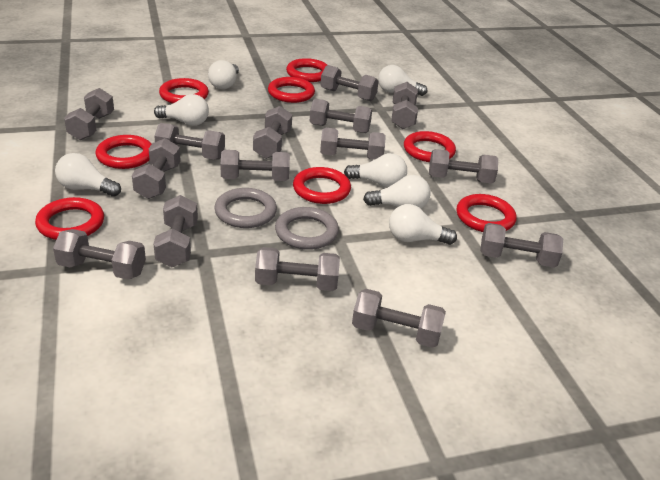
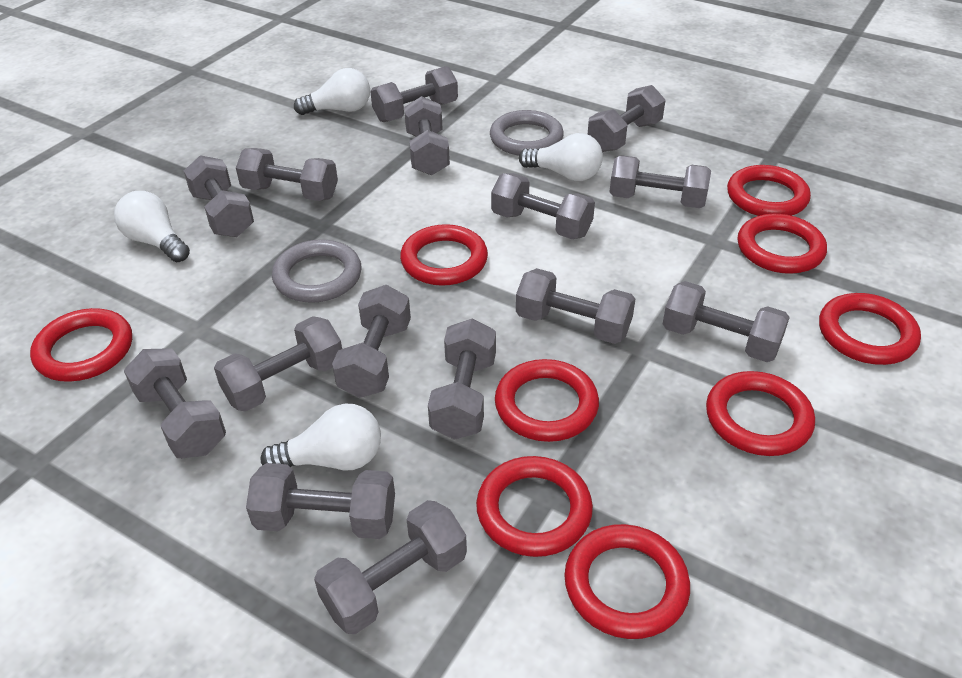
red ring: 8 -> 9
white light bulb: 7 -> 4

